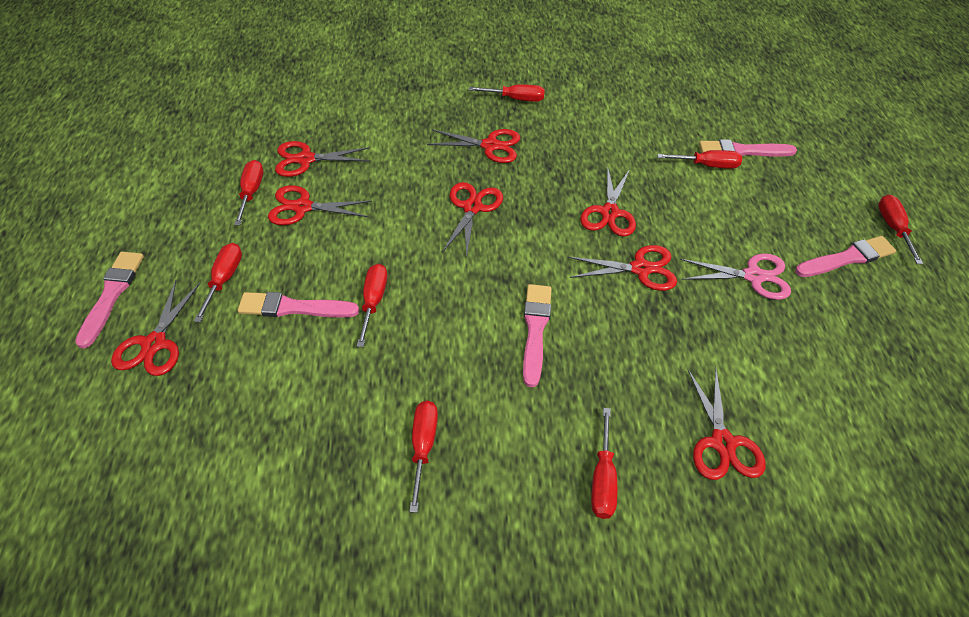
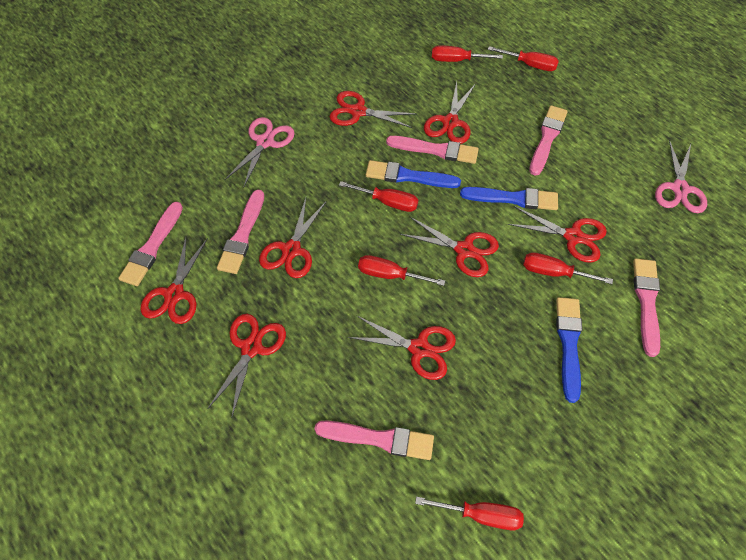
blue brush: 0 -> 3
pink brush: 5 -> 6
pink scissors: 1 -> 2
red screwdriver: 8 -> 6

